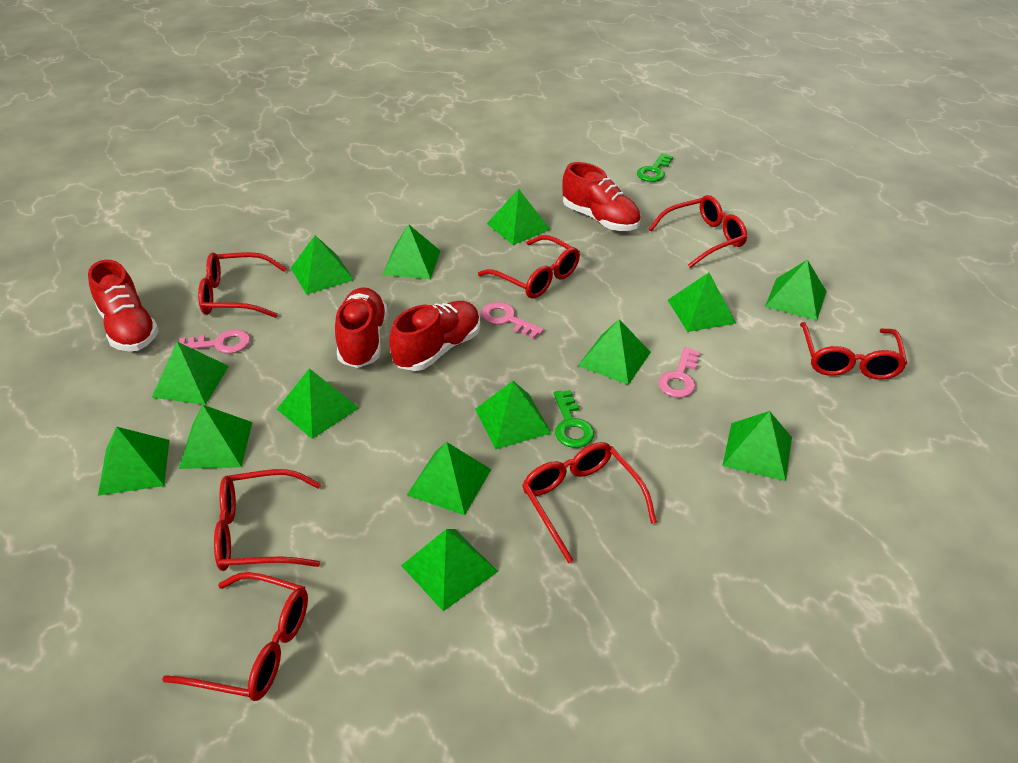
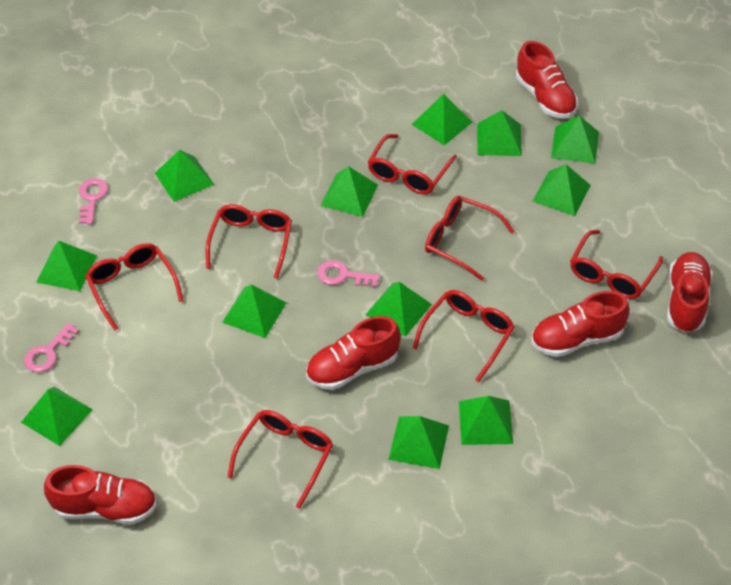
green key: 2 -> 0
green pyramid: 14 -> 12
red shoe: 4 -> 5

